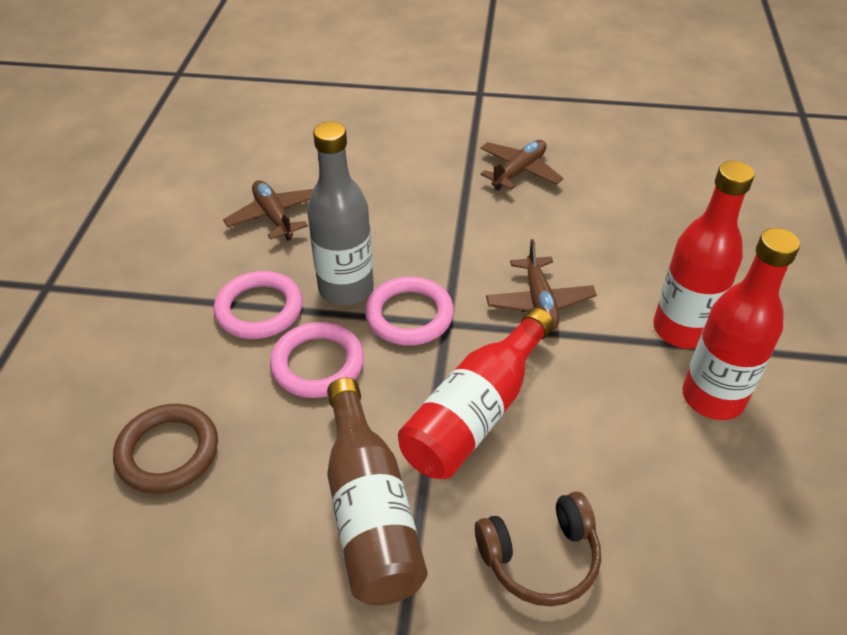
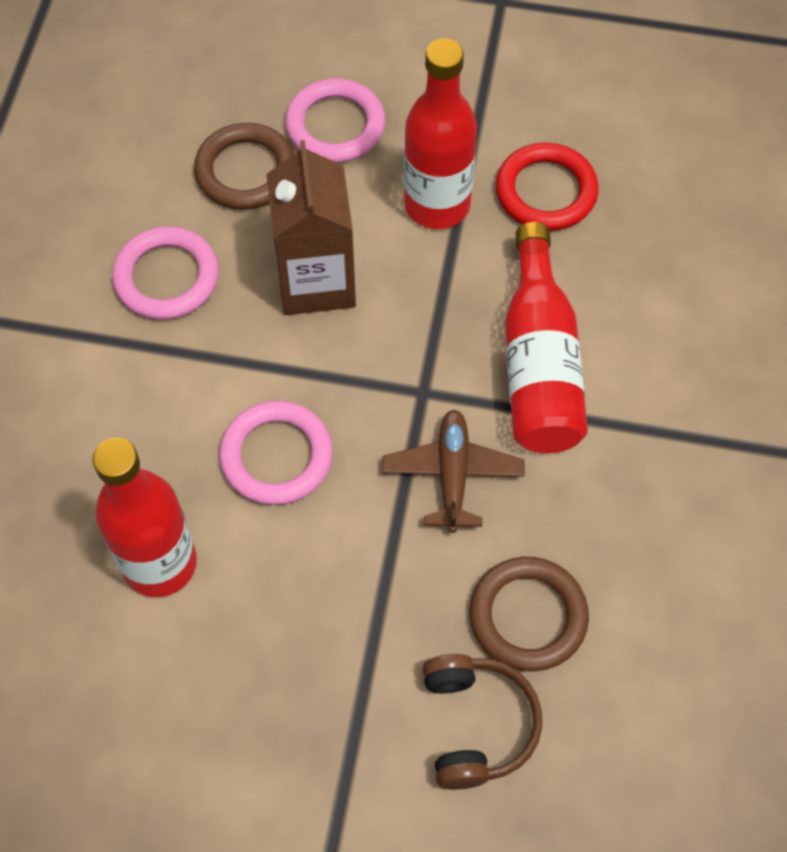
brown bottle: 1 -> 0
brown carton: 0 -> 1
brown plane: 3 -> 1
brown ring: 1 -> 2
grey bottle: 1 -> 0
red ring: 0 -> 1

